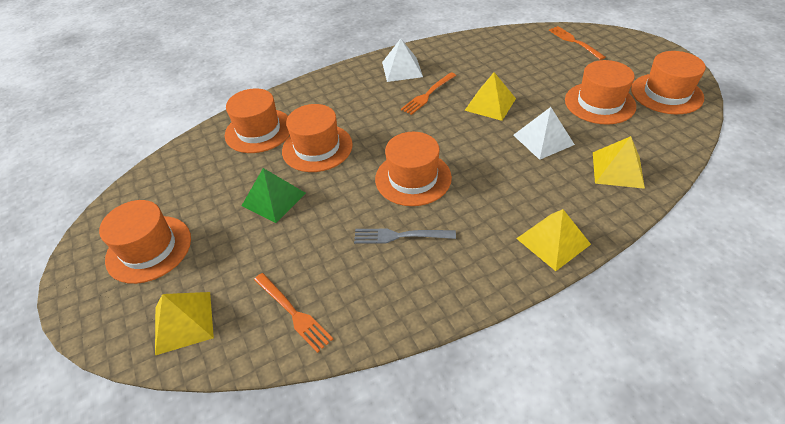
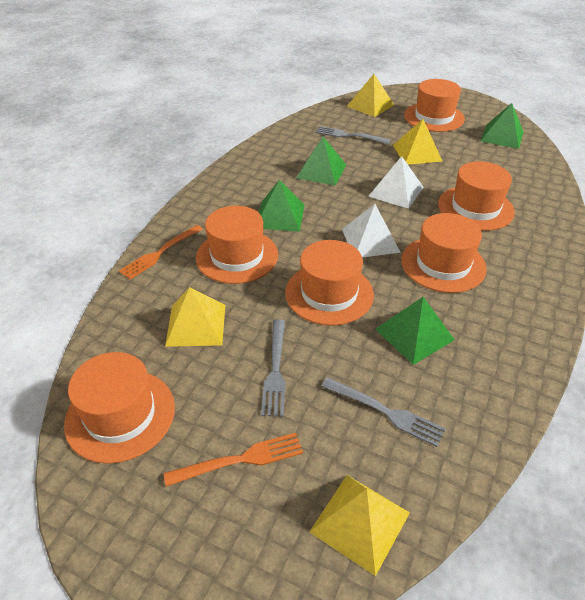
green pyramid: 1 -> 4
grey fork: 1 -> 3
orange fork: 3 -> 2

